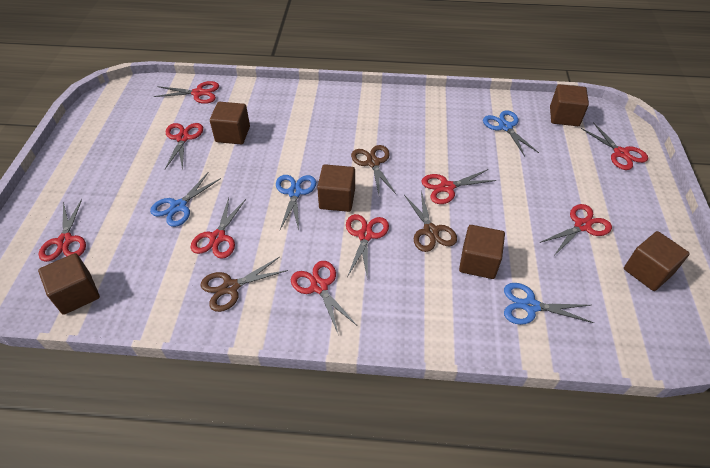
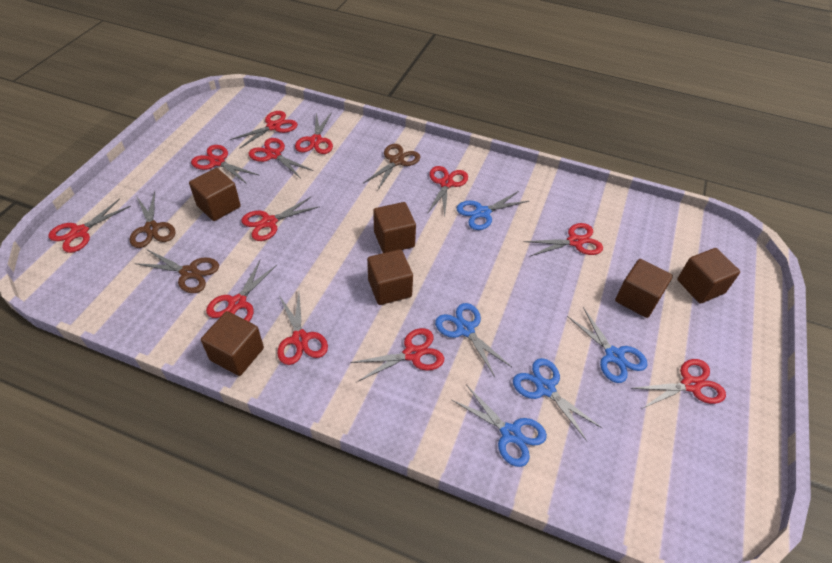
blue scissors: 4 -> 5
red scissors: 9 -> 12

